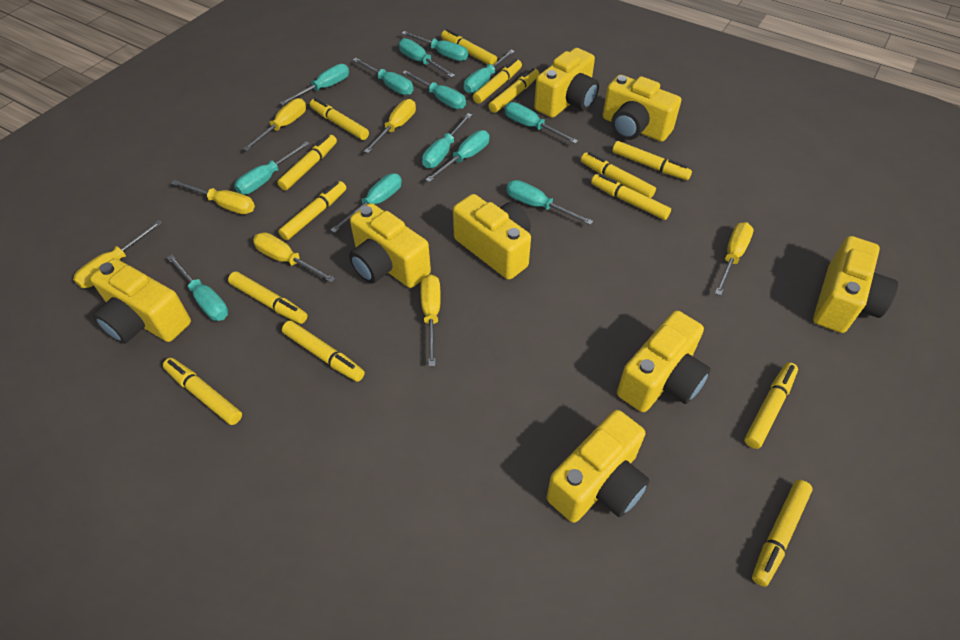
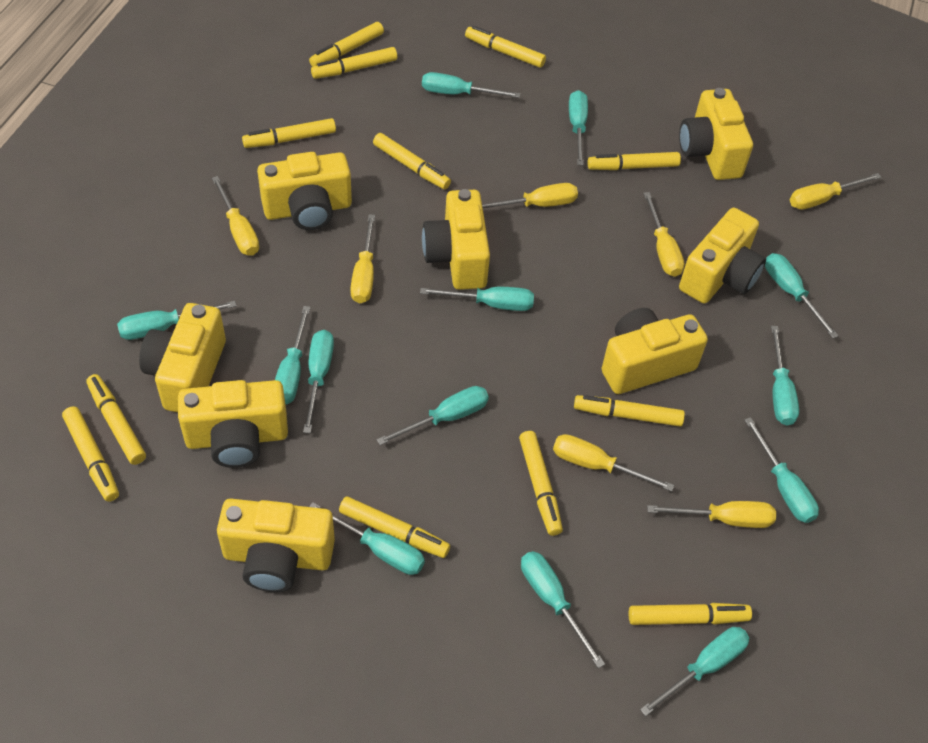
yellow marker: 14 -> 12

